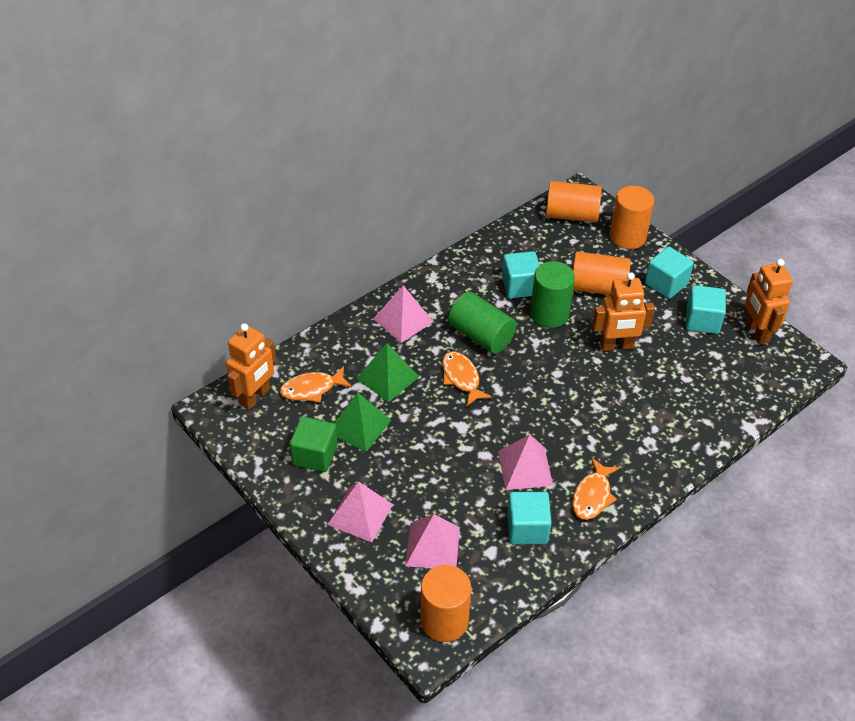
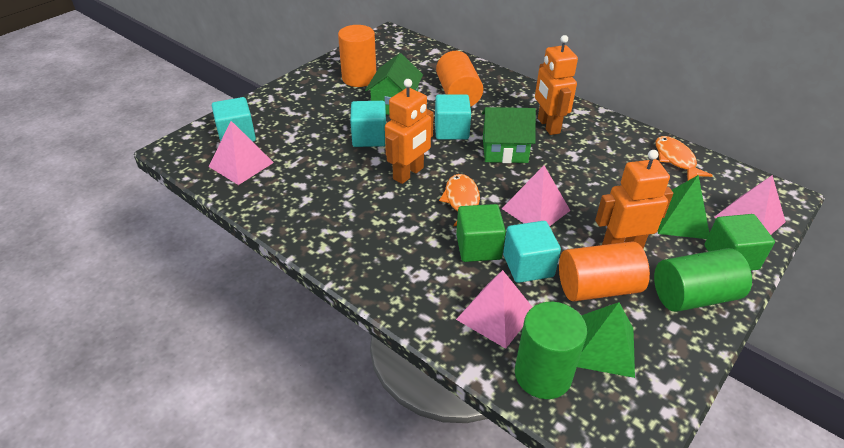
green cube: 1 -> 2
green house: 0 -> 2
orange cylinder: 4 -> 3
orange fish: 3 -> 2

